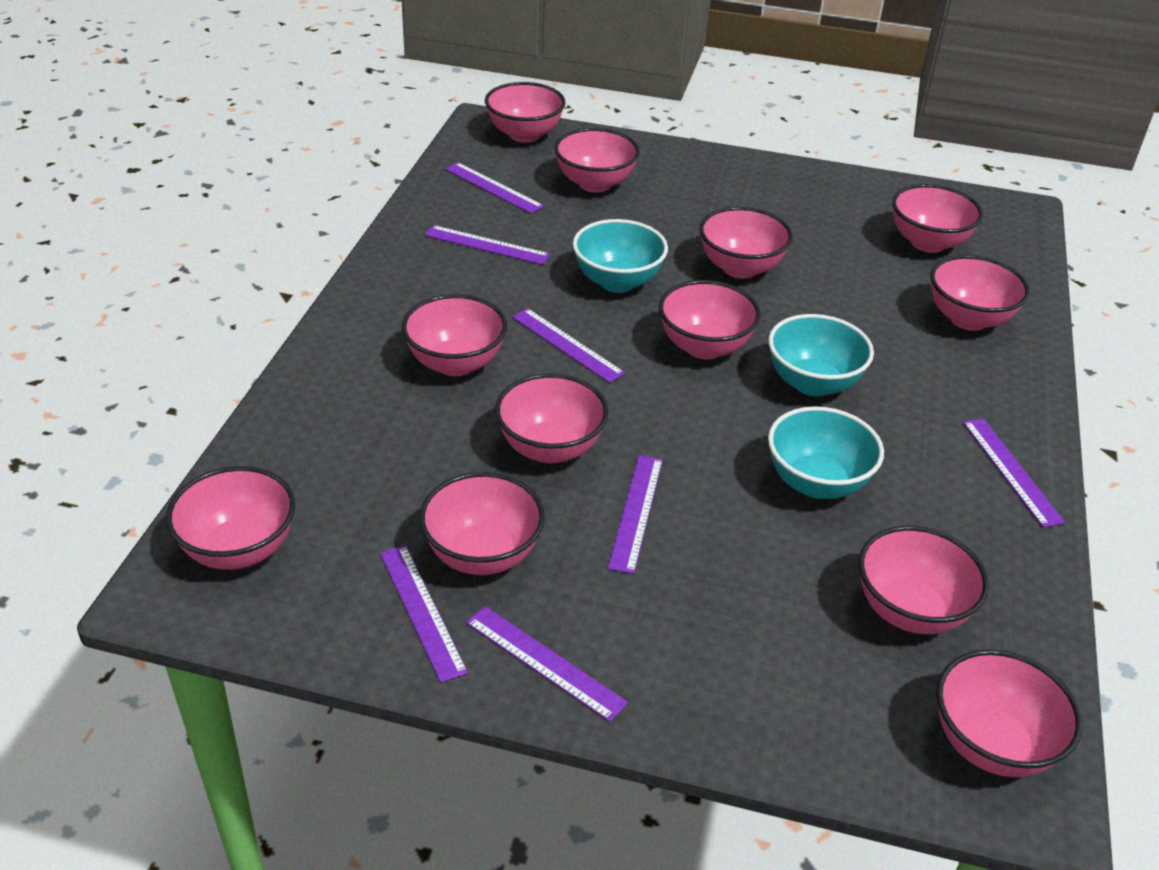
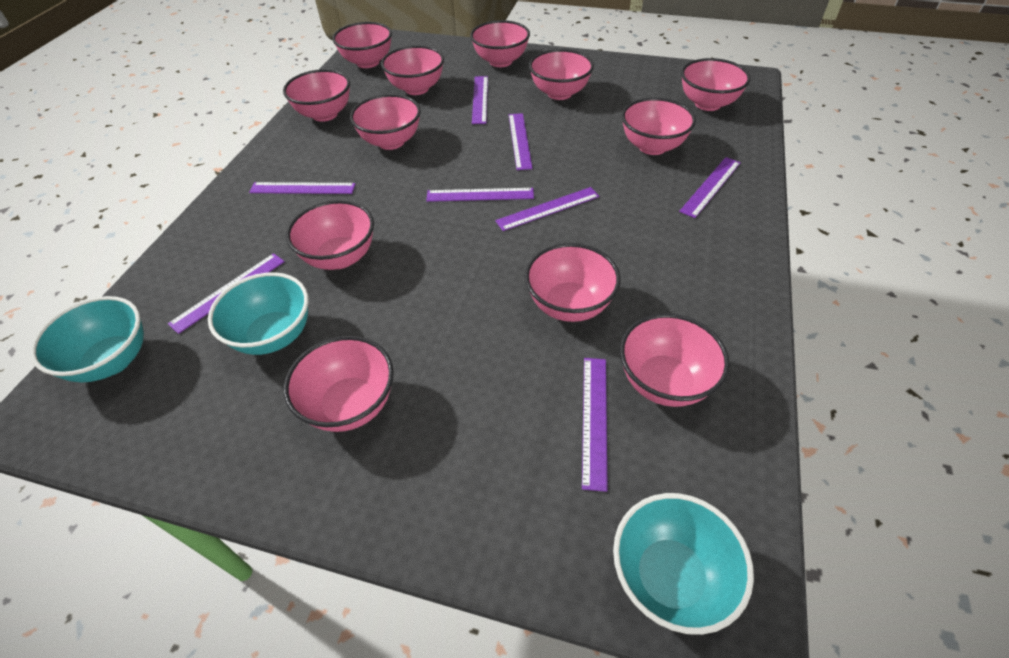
purple ruler: 7 -> 8

